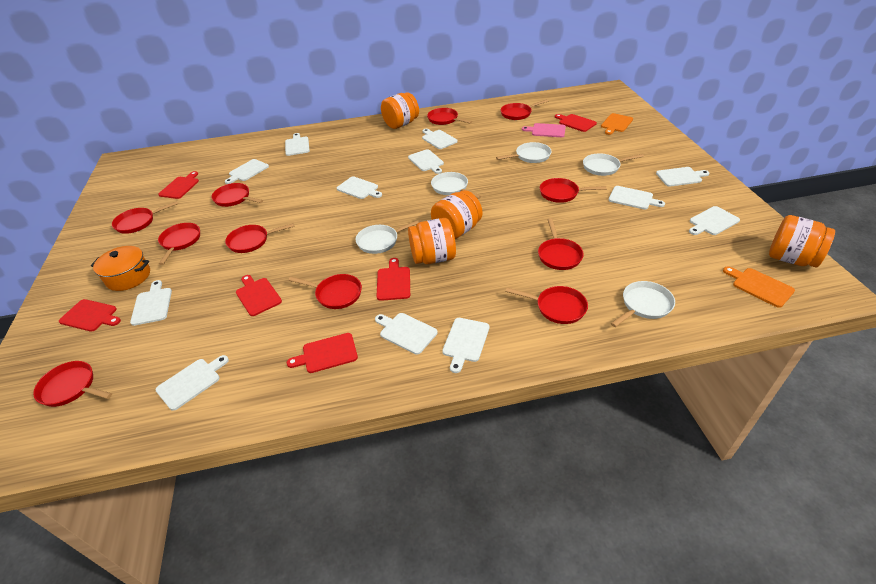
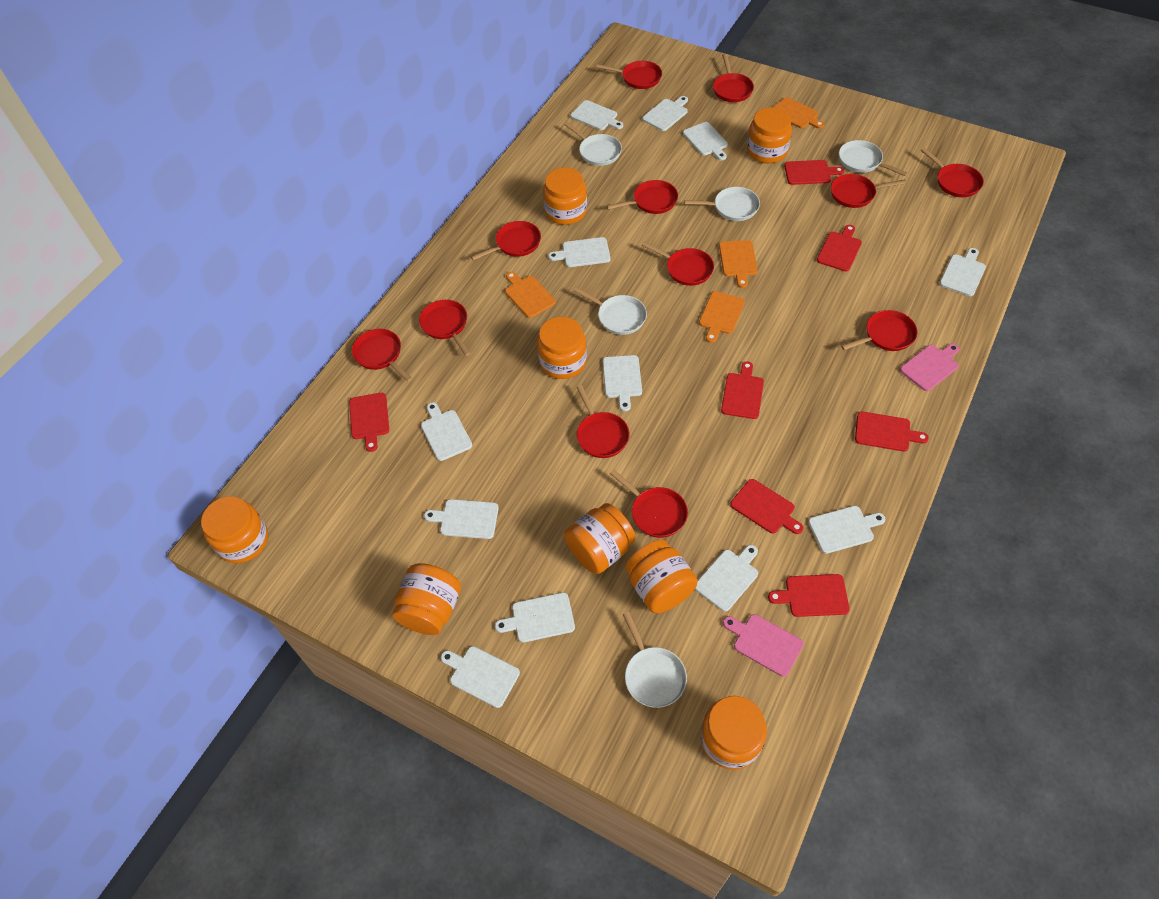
orange cutting board: 2 -> 4
orange jar: 4 -> 8
orange pot: 1 -> 0
pink cutting board: 1 -> 2
red cutting board: 6 -> 7
red pan: 11 -> 12

